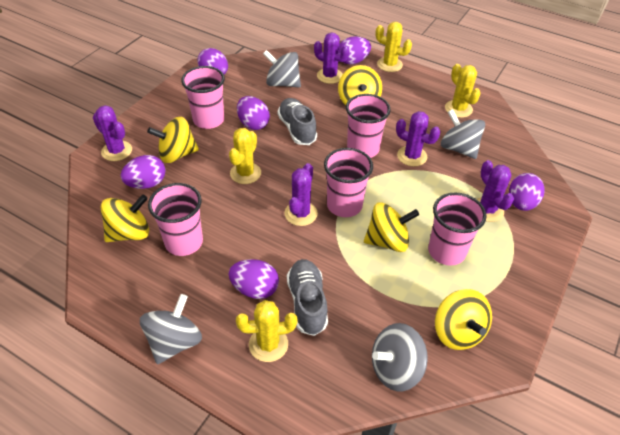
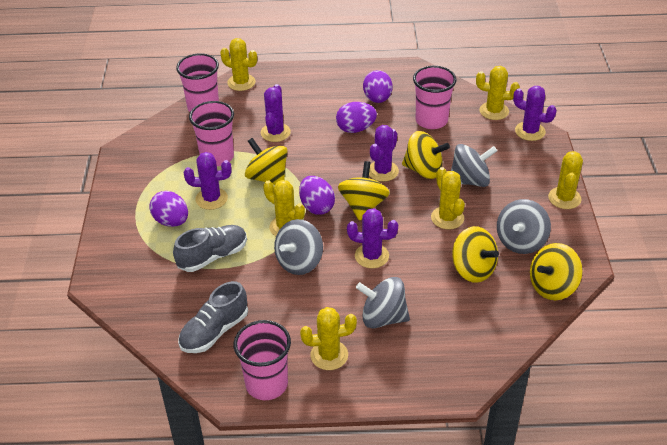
pink cup: 5 -> 4
purple egg: 6 -> 4
yellow cactus: 4 -> 6

